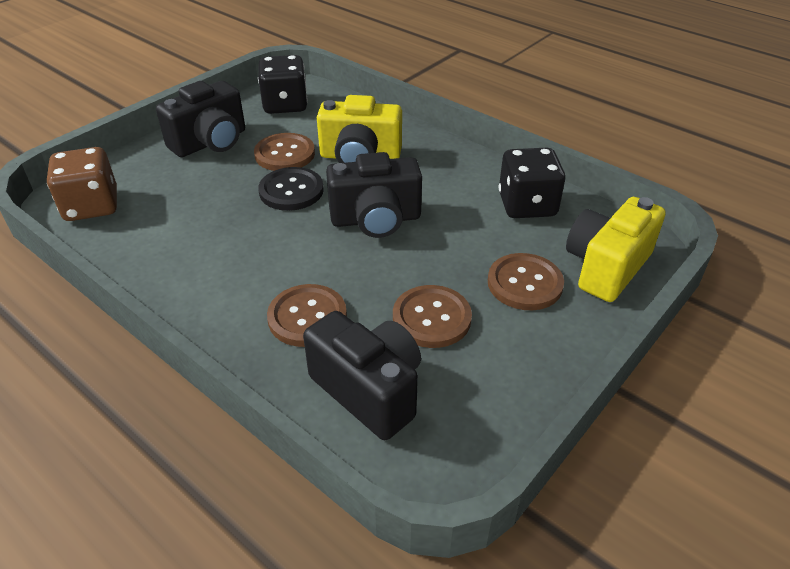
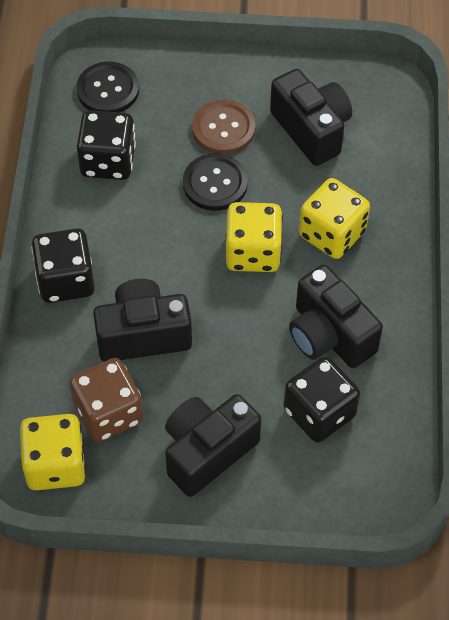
black button: 1 -> 2
black camera: 3 -> 4
black dice: 2 -> 3
brown button: 4 -> 1
yellow camera: 2 -> 0
yellow dice: 0 -> 3

